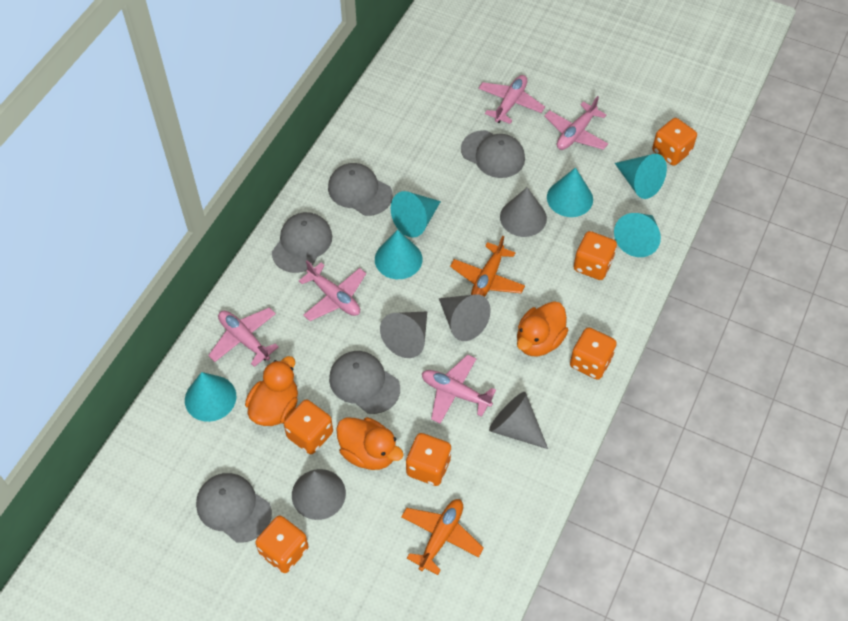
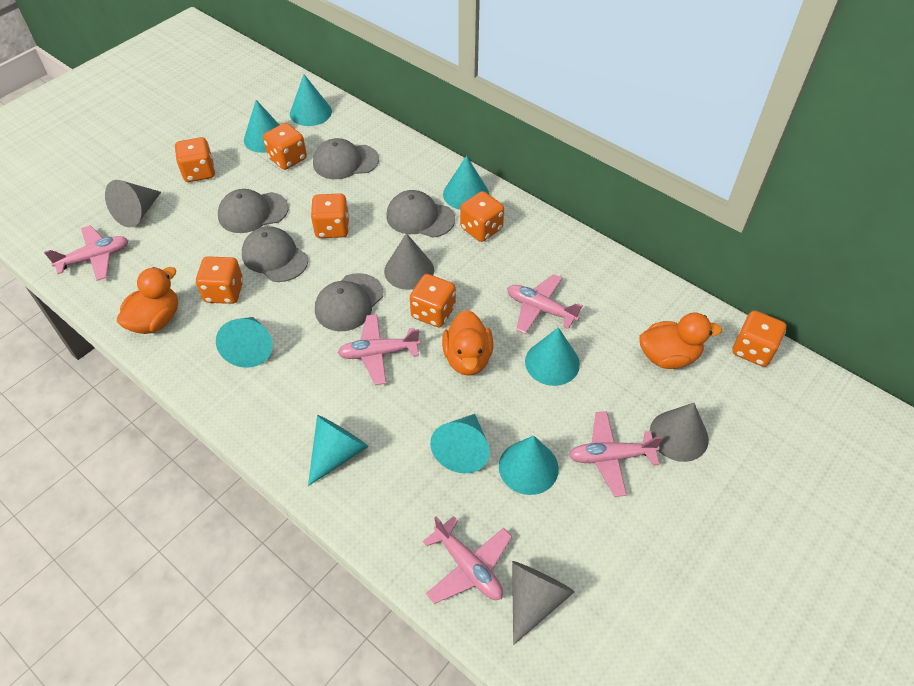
grey cone: 5 -> 4
orange dice: 6 -> 7
orange plane: 2 -> 0
turquoise cone: 6 -> 8

